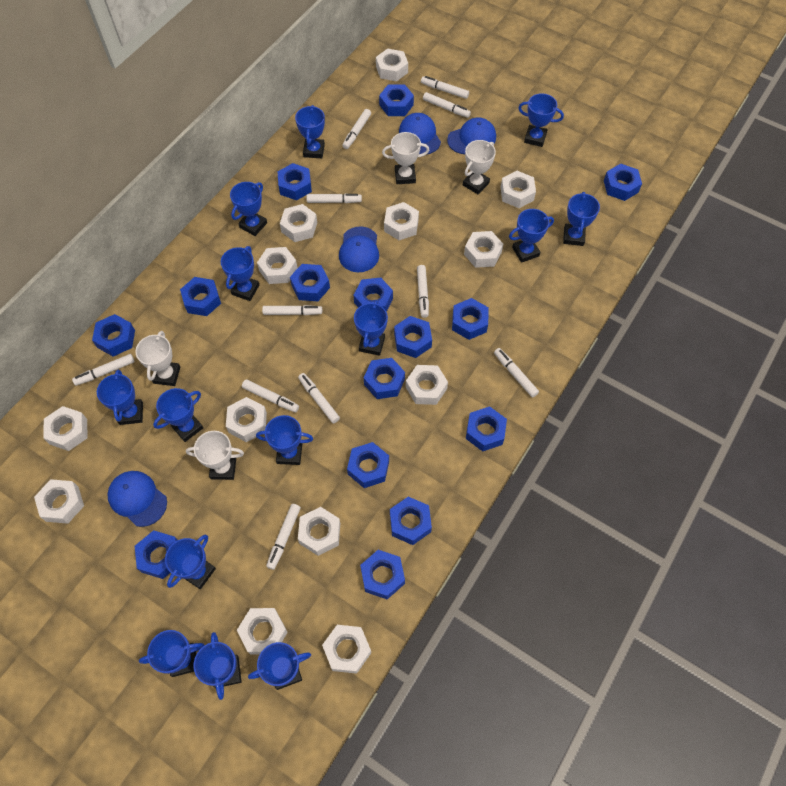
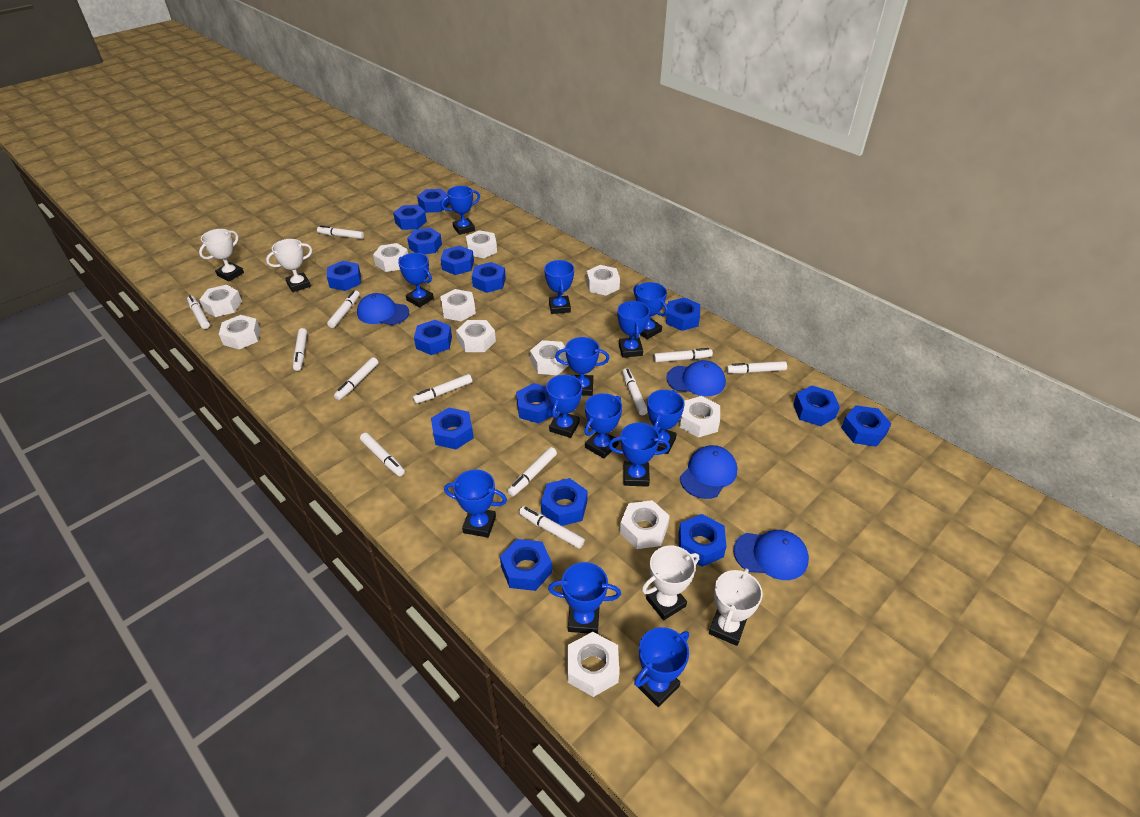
blue trophy: 14 -> 13
white marker: 11 -> 12
white nut: 13 -> 11

